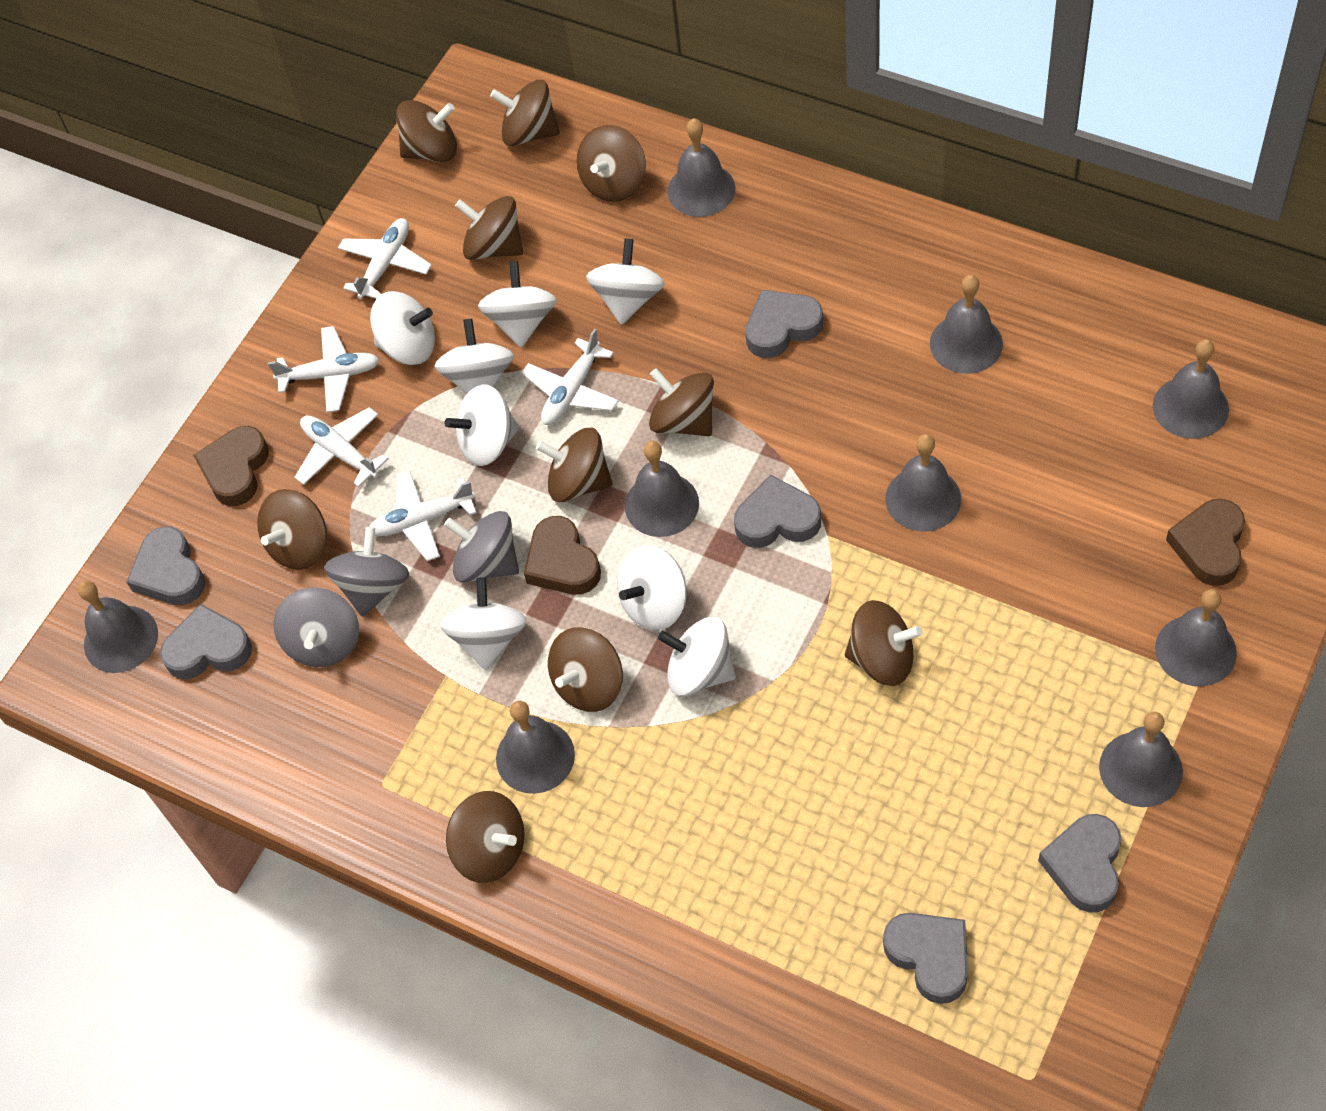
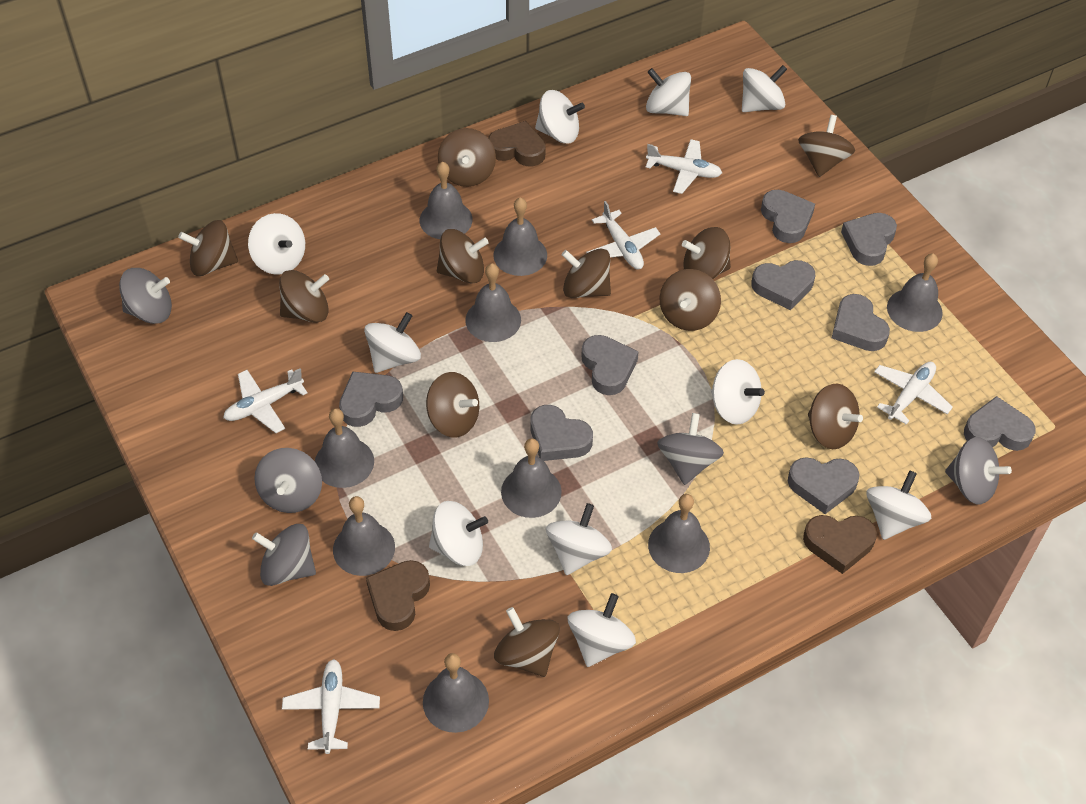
brown spinning top: 10 -> 11
grey heart: 6 -> 9
grey spinning top: 3 -> 5
white spinning top: 8 -> 10

